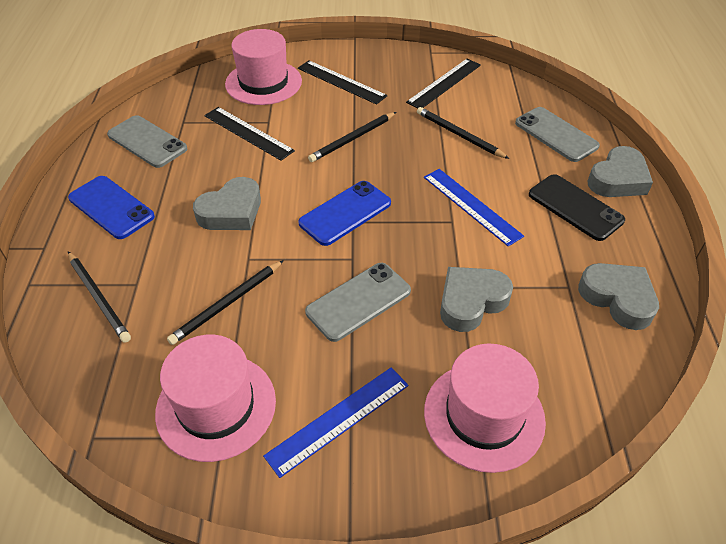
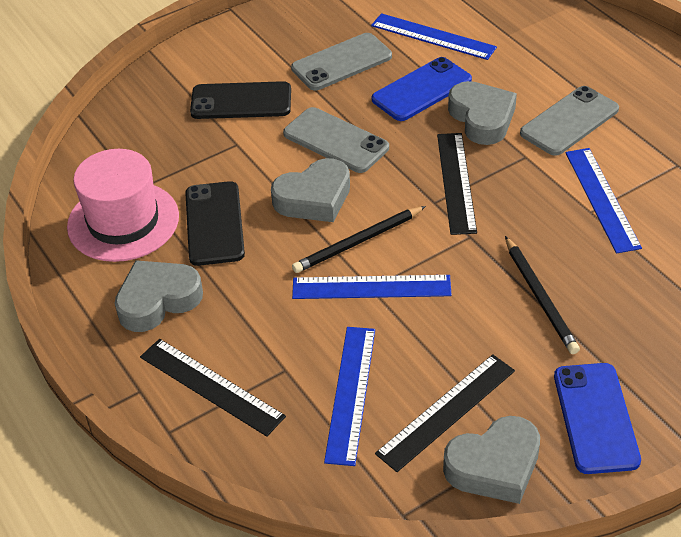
black pencil: 4 -> 2
black phone: 1 -> 2
blue ruler: 2 -> 4
pink hat: 3 -> 1

